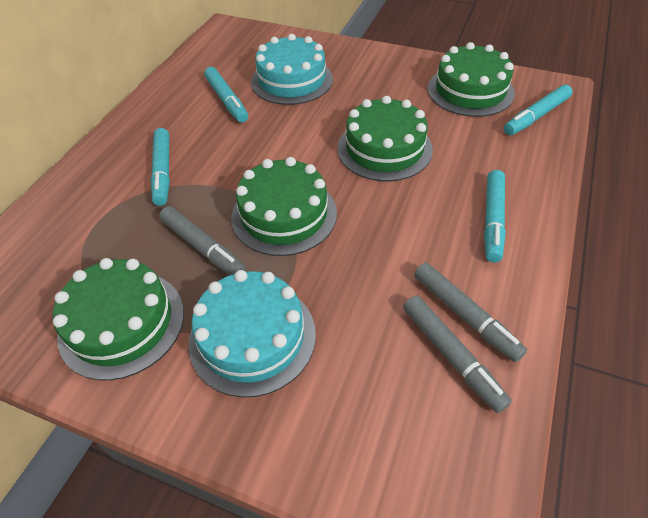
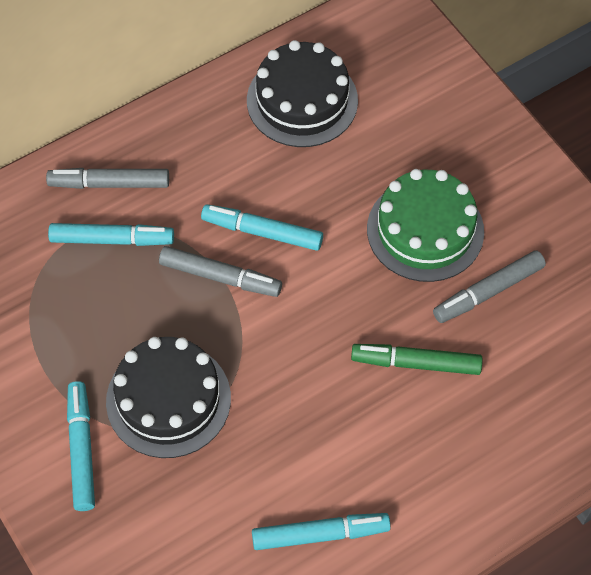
black cake: 0 -> 2
green cake: 4 -> 1
green marker: 0 -> 1
turquoise cake: 2 -> 0

